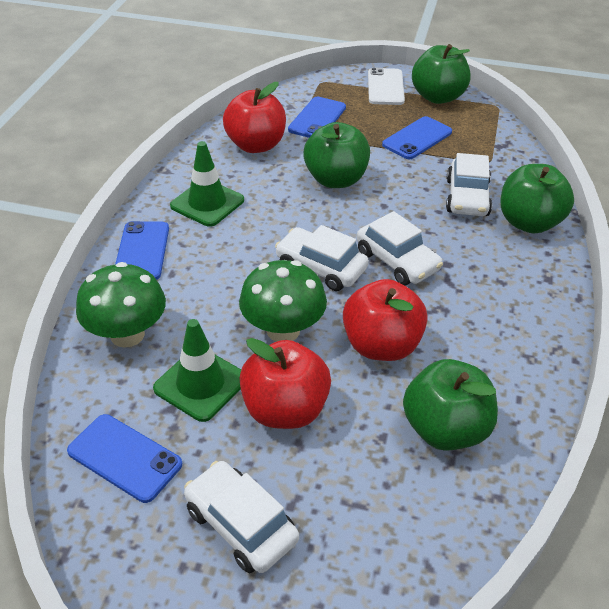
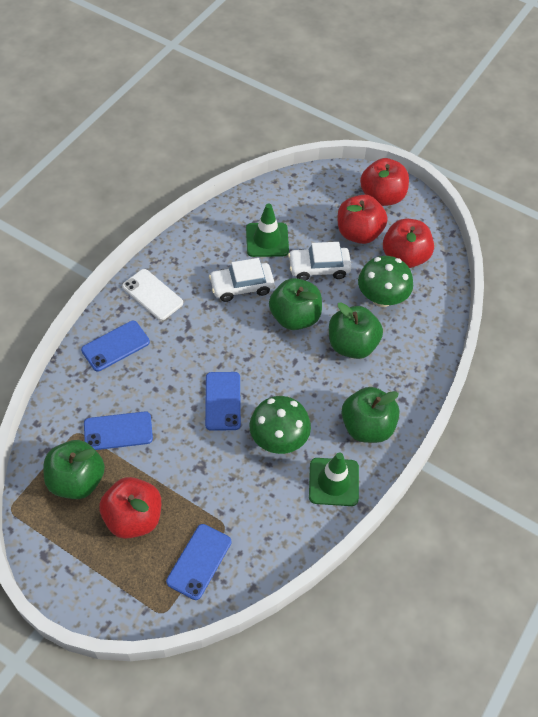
red apple: 3 -> 4
white car: 4 -> 2

